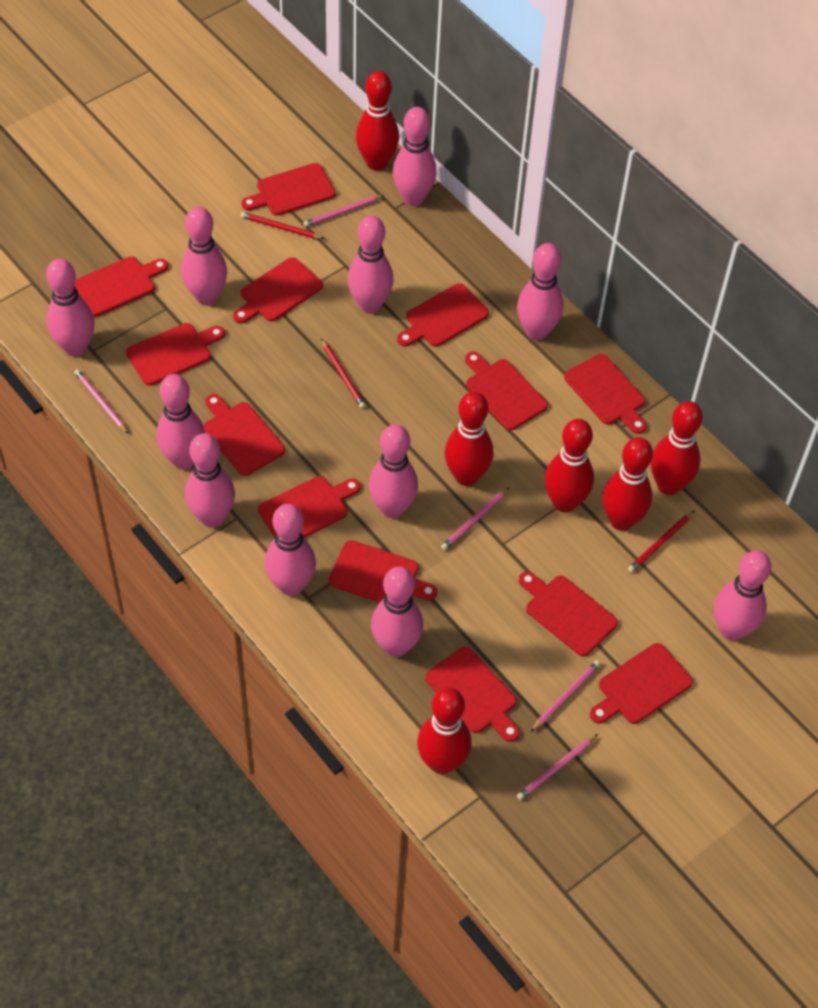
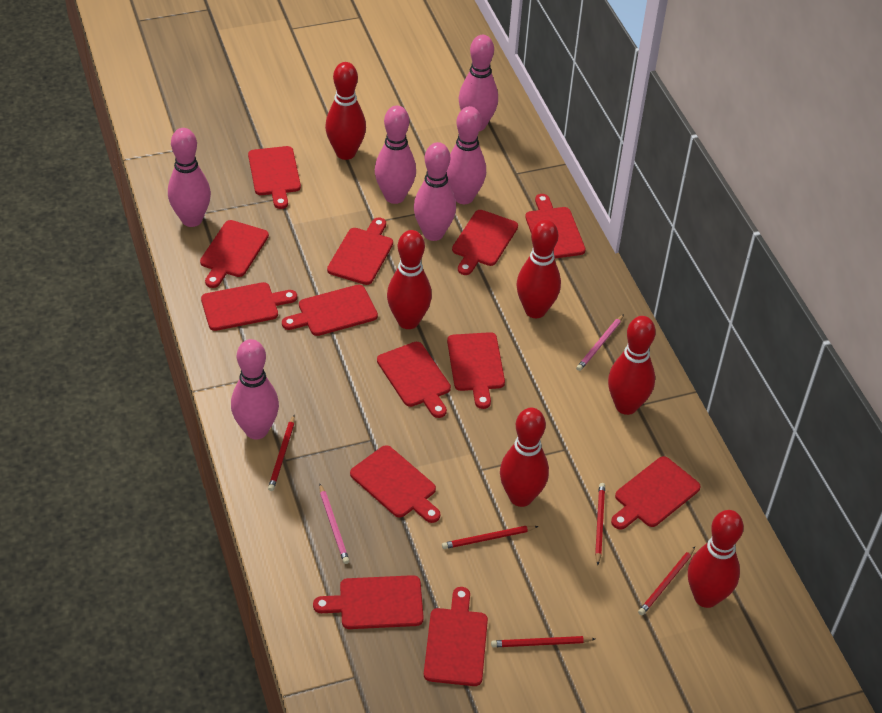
pink bowling pin: 11 -> 6
pink pencil: 5 -> 2
red pencil: 3 -> 5

